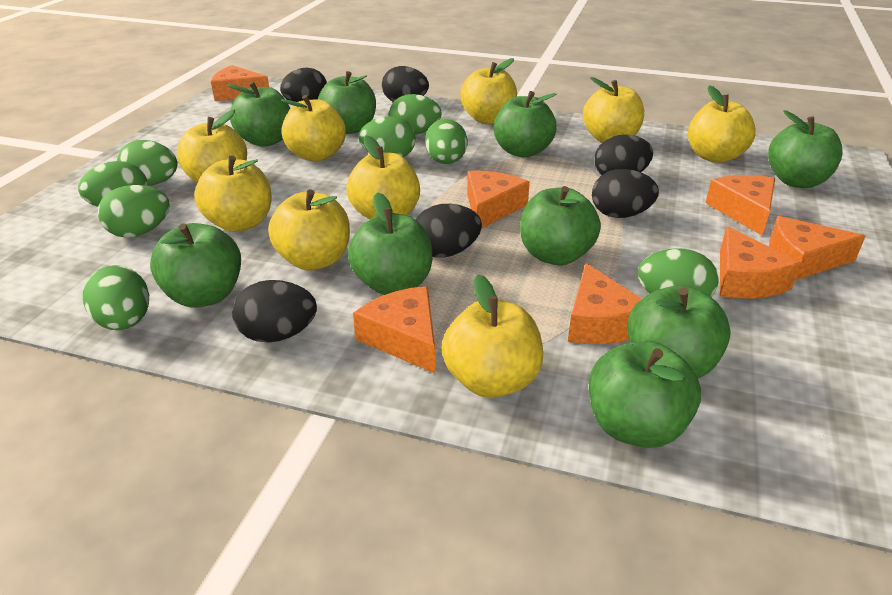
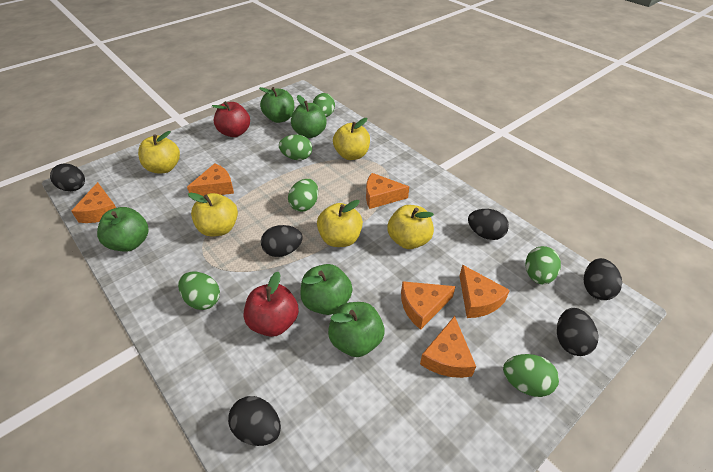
green apple: 9 -> 5
green egg: 8 -> 6
orange cheese: 7 -> 6
red apple: 0 -> 2
yellow apple: 9 -> 5

